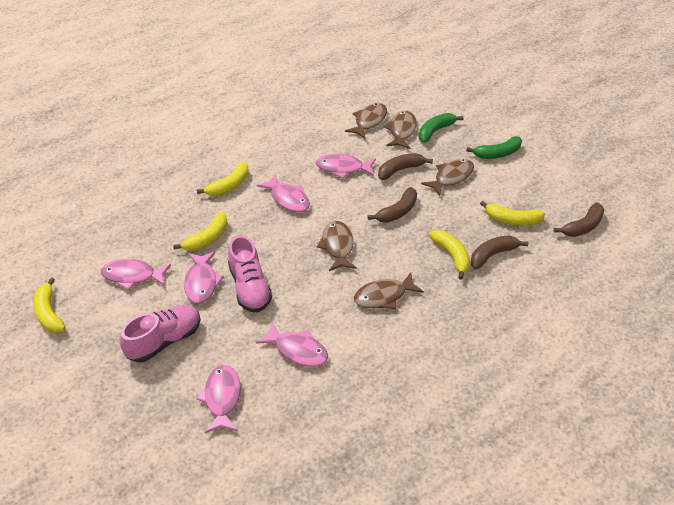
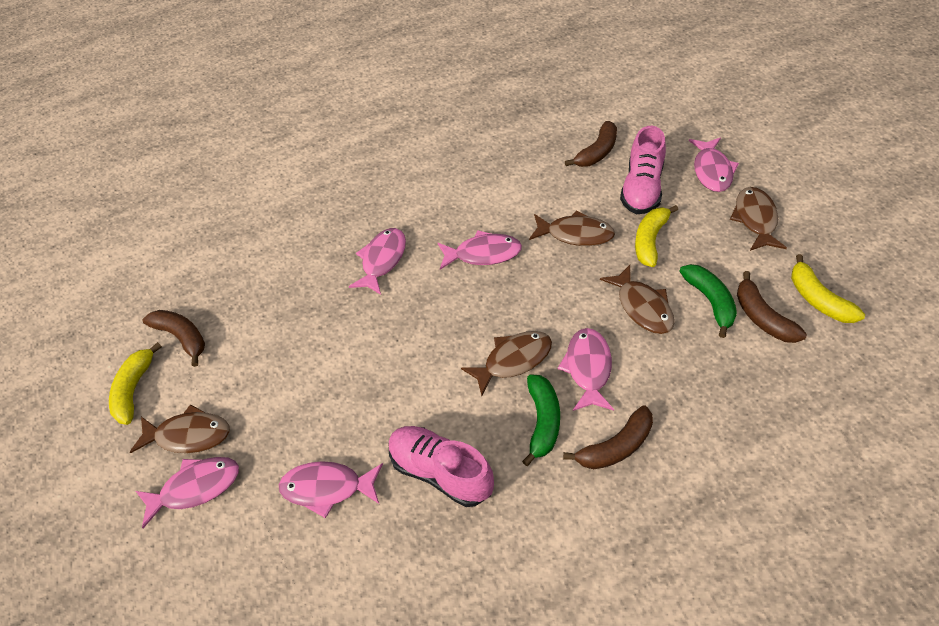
yellow banana: 5 -> 3

